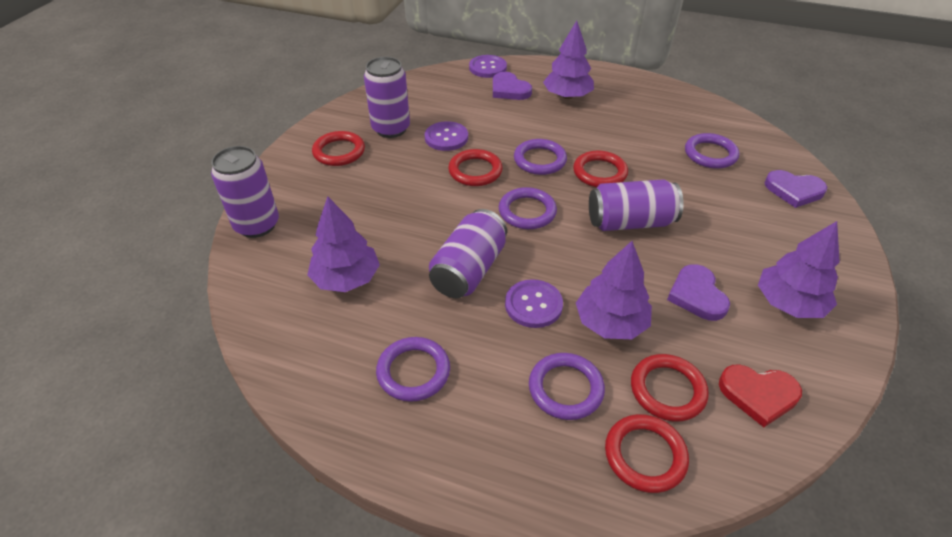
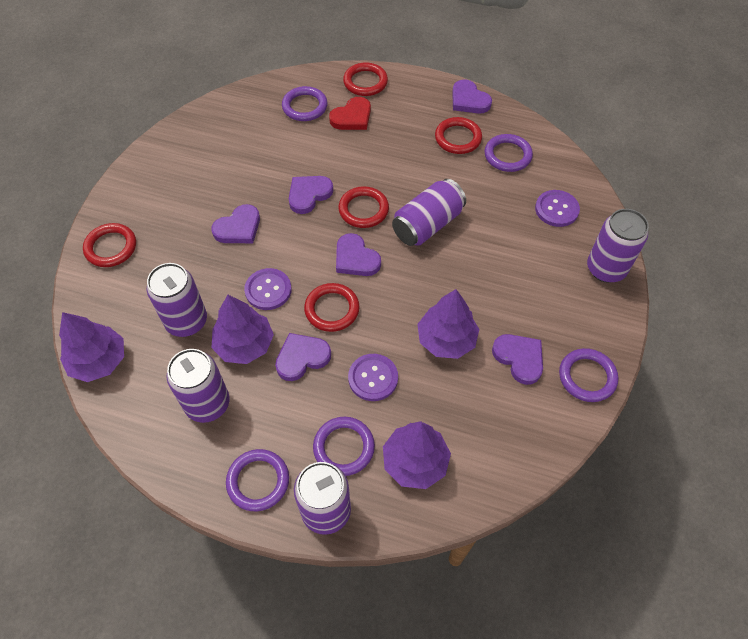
purple can: 4 -> 5
purple heart: 3 -> 6

